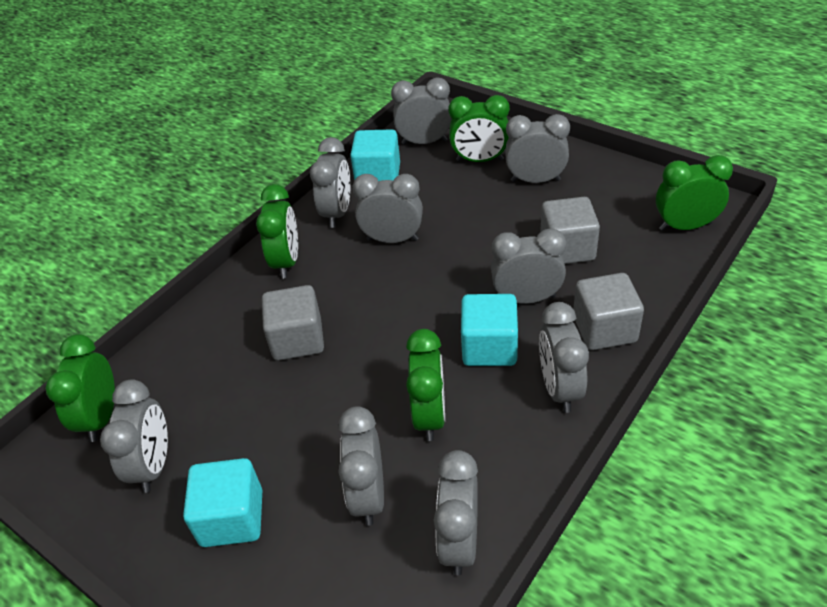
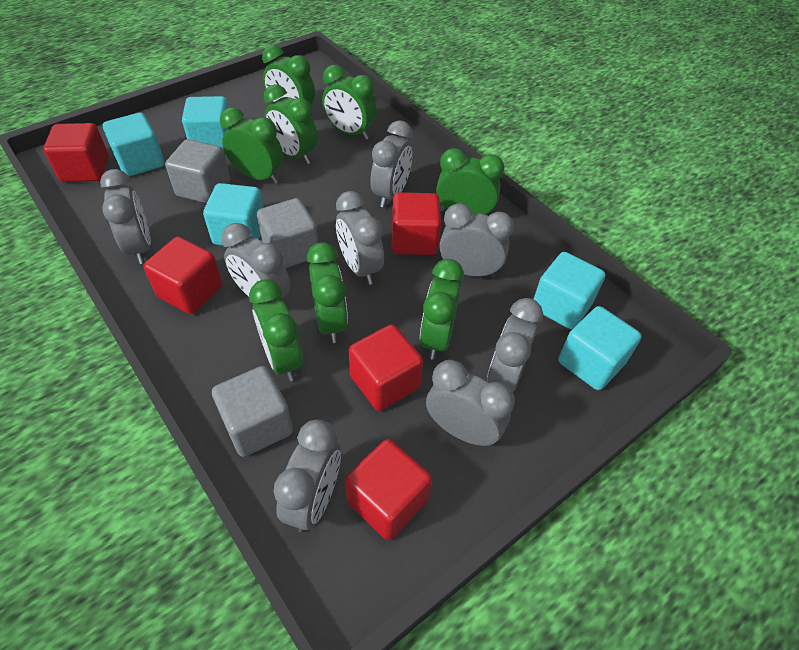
green clock: 5 -> 8
grey clock: 9 -> 8
red cube: 0 -> 5
turquoise cube: 3 -> 5

